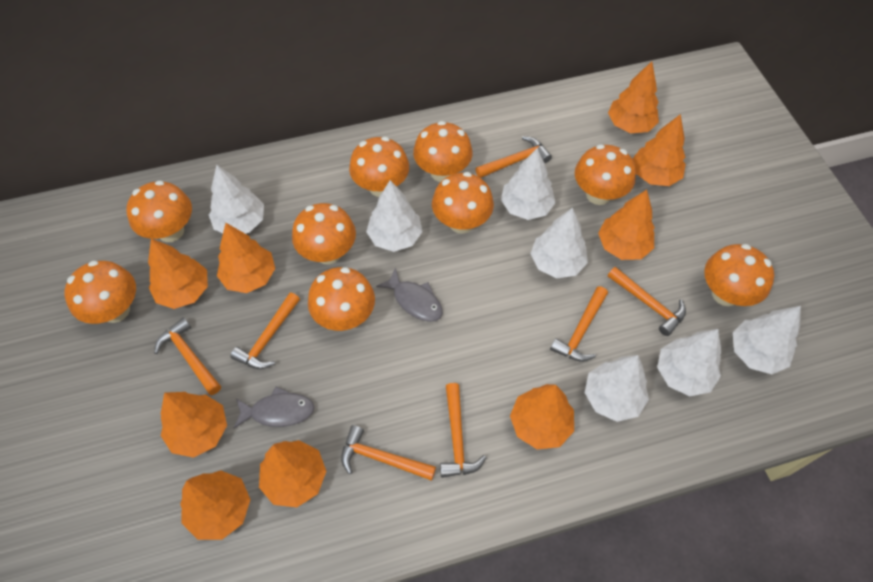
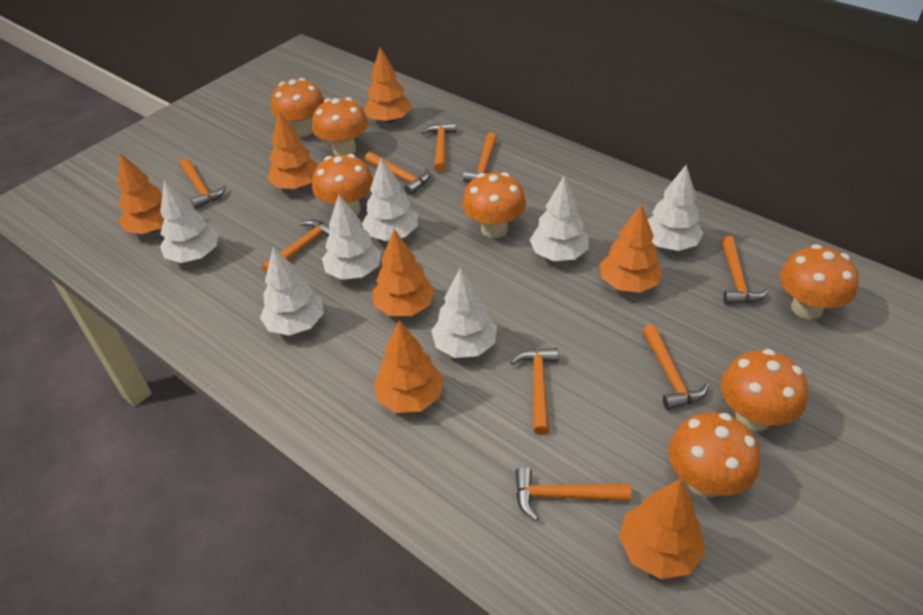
grey fish: 2 -> 0
orange hammer: 7 -> 9
orange mushroom: 9 -> 7
orange tree: 9 -> 7

